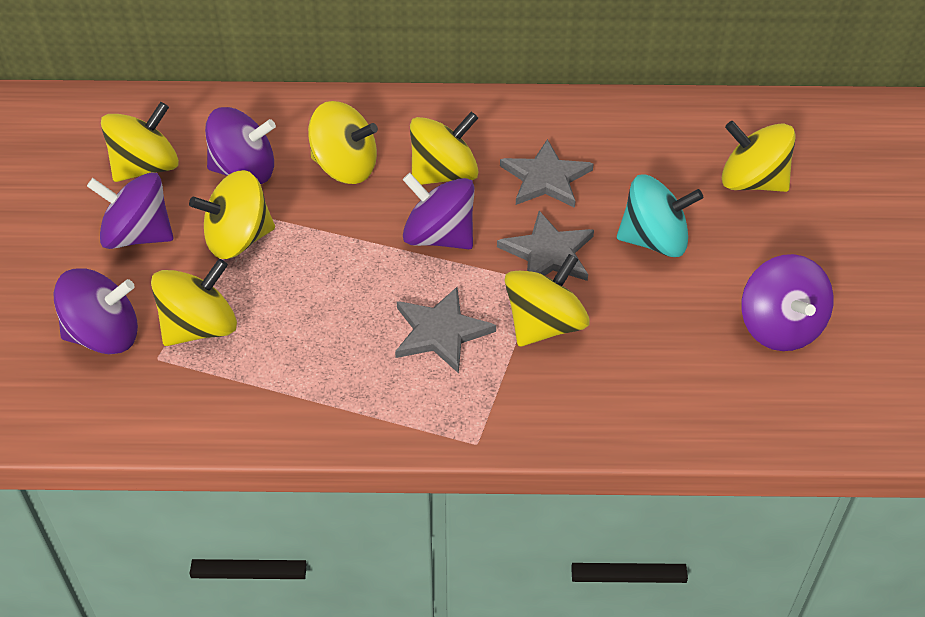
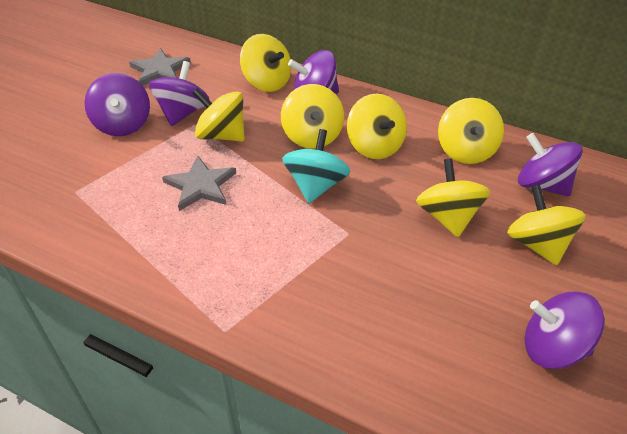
grey star: 3 -> 2

